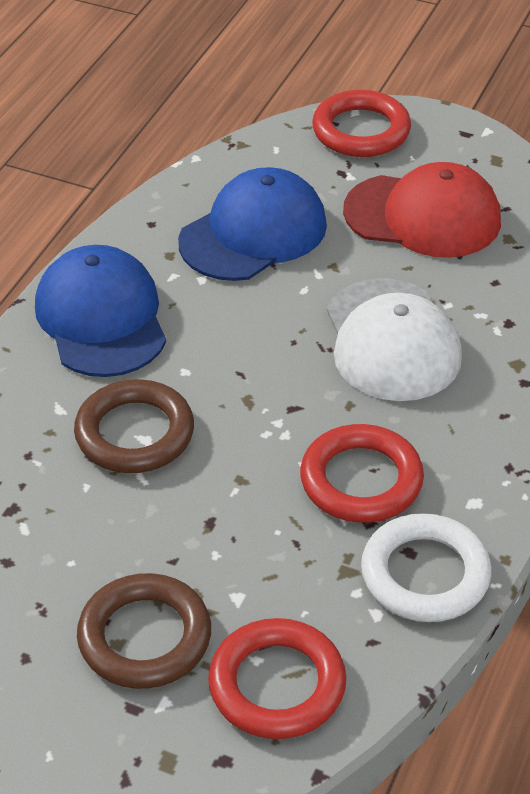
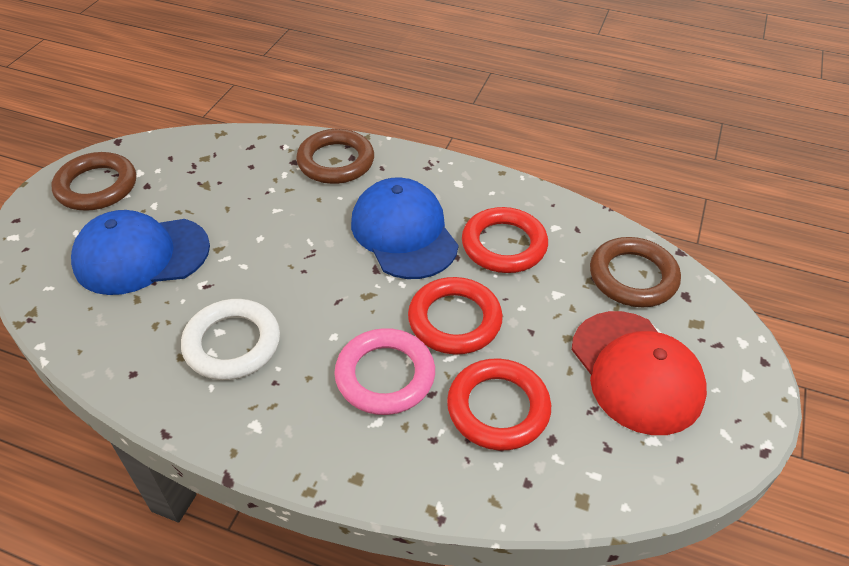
brown ring: 2 -> 3
pink ring: 0 -> 1
white cap: 1 -> 0

